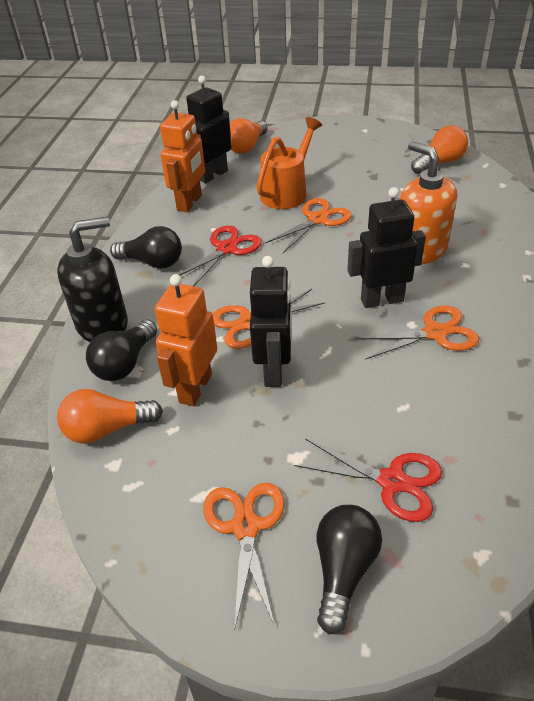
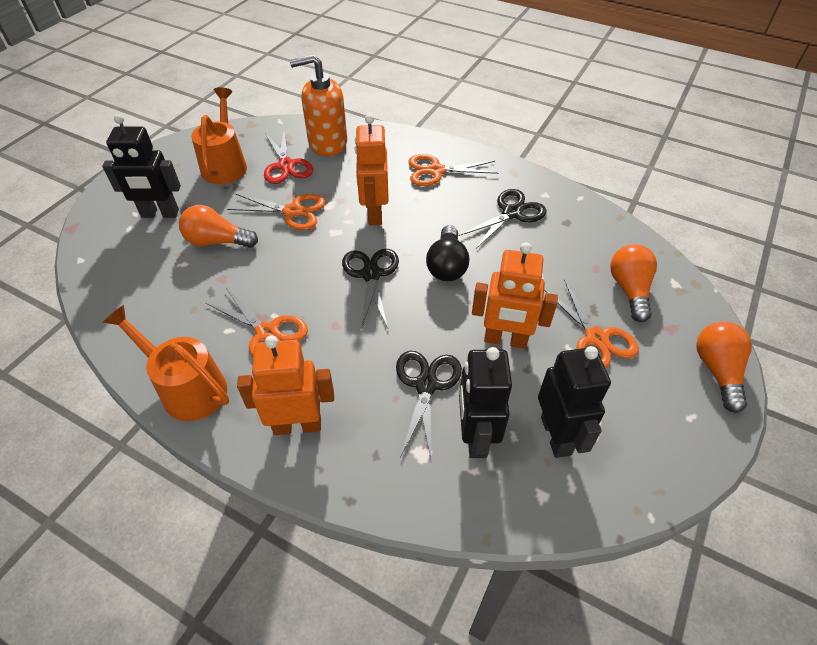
black light bulb: 3 -> 1
black scissors: 0 -> 3
black soap dispenser: 1 -> 0
orange robot: 2 -> 3
orange watering can: 1 -> 2
red scissors: 2 -> 1

